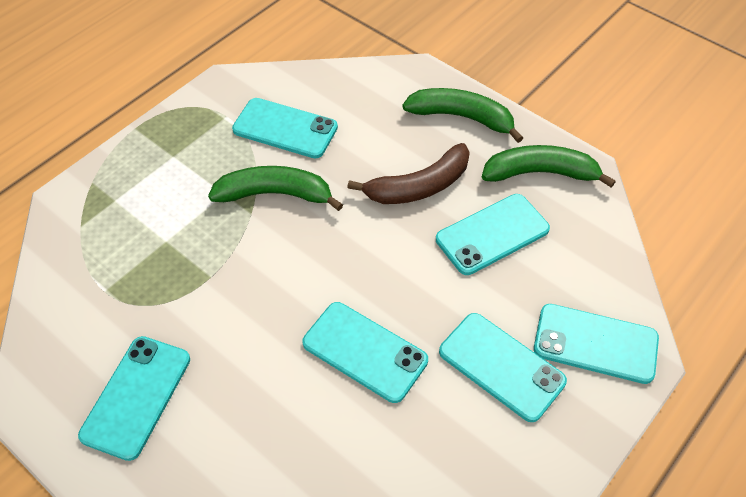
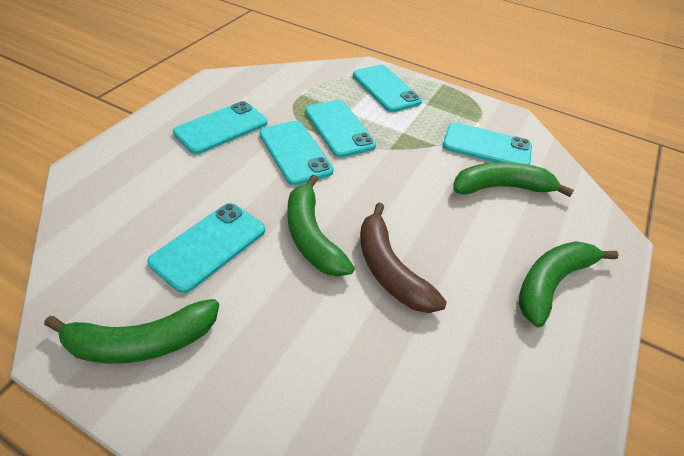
green banana: 3 -> 4

